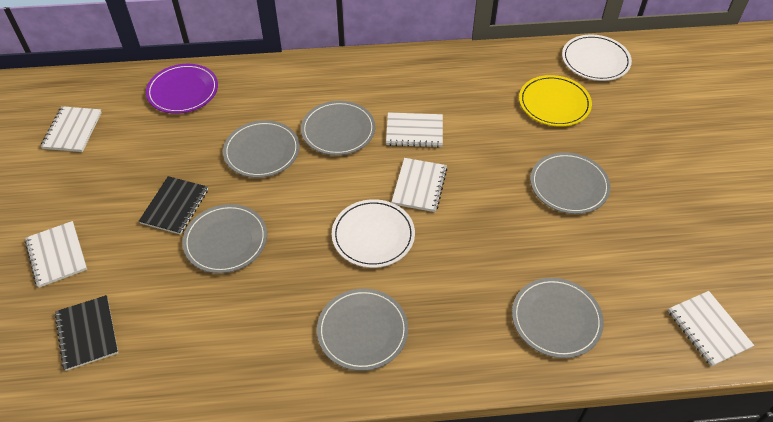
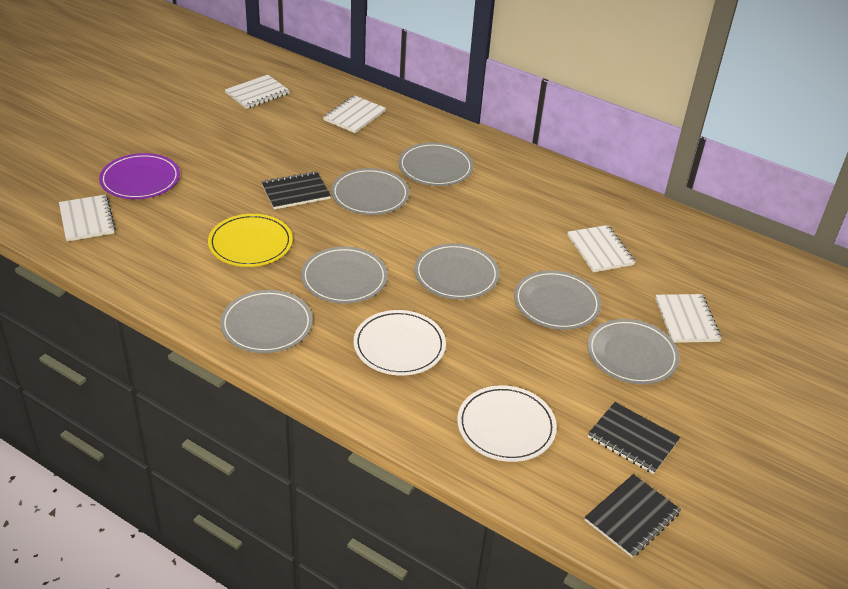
black notebook: 2 -> 3
grey plate: 6 -> 7

